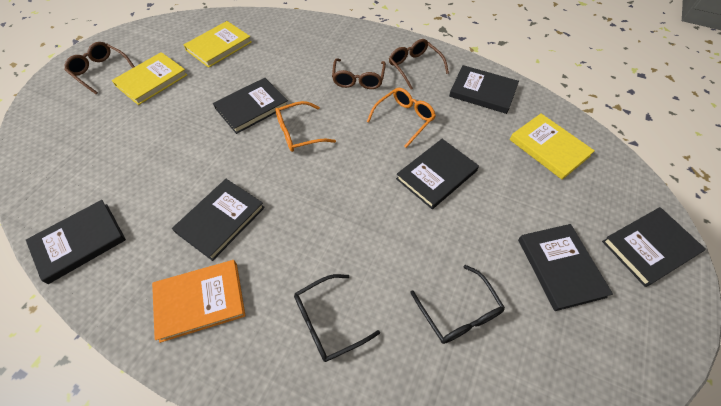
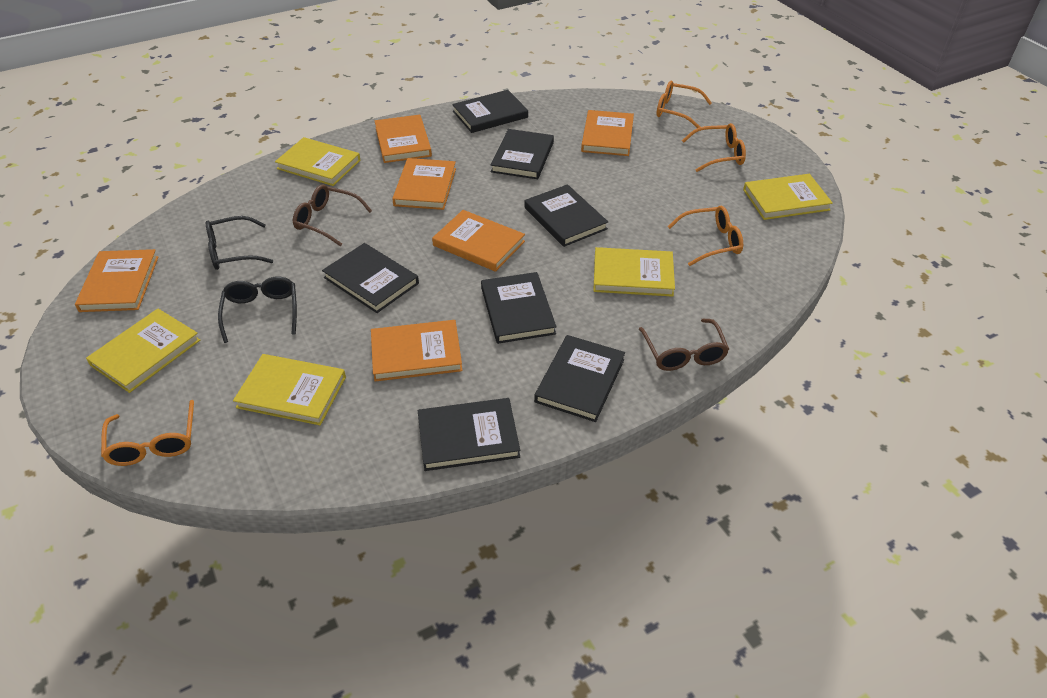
brown glasses: 3 -> 2
orange book: 1 -> 6
orange glasses: 2 -> 4
yellow book: 3 -> 5

